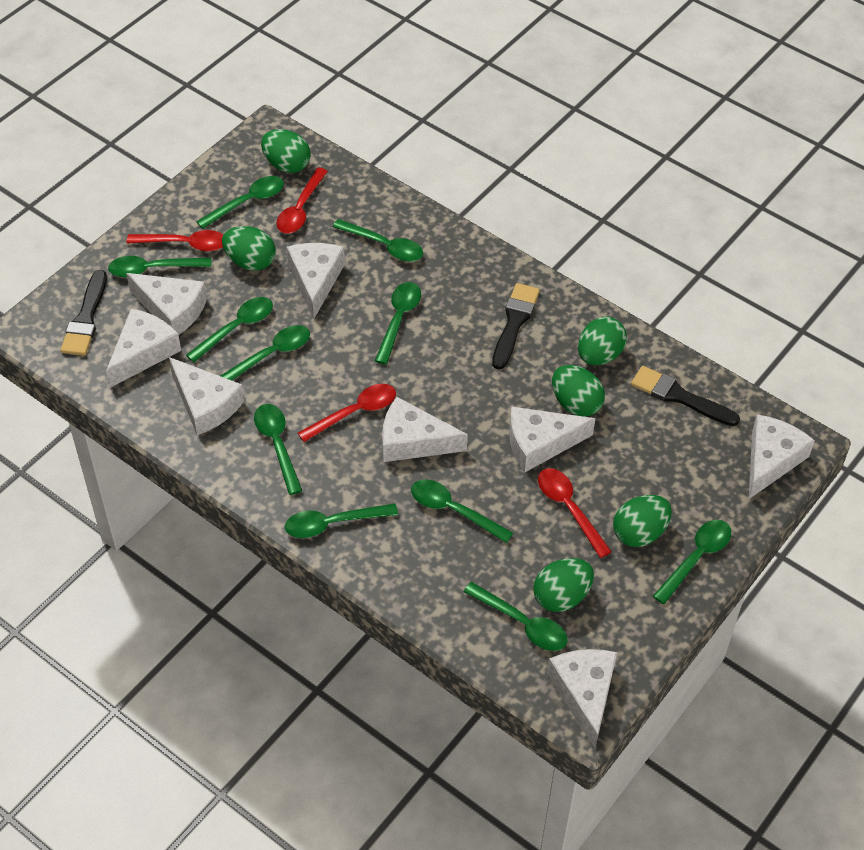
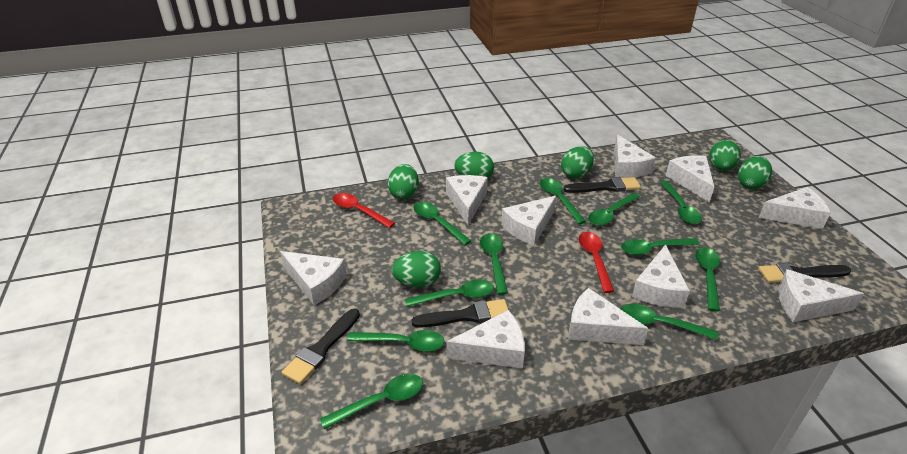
black brush: 3 -> 4
red spoon: 4 -> 2
white cheese: 8 -> 10

